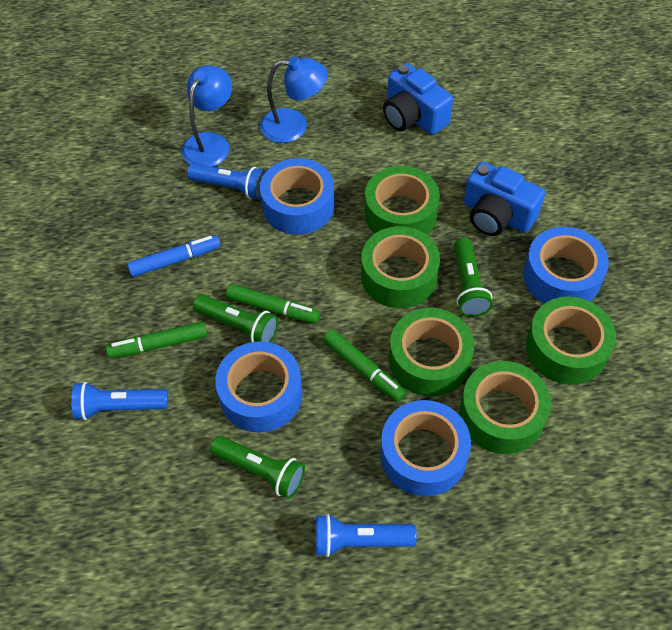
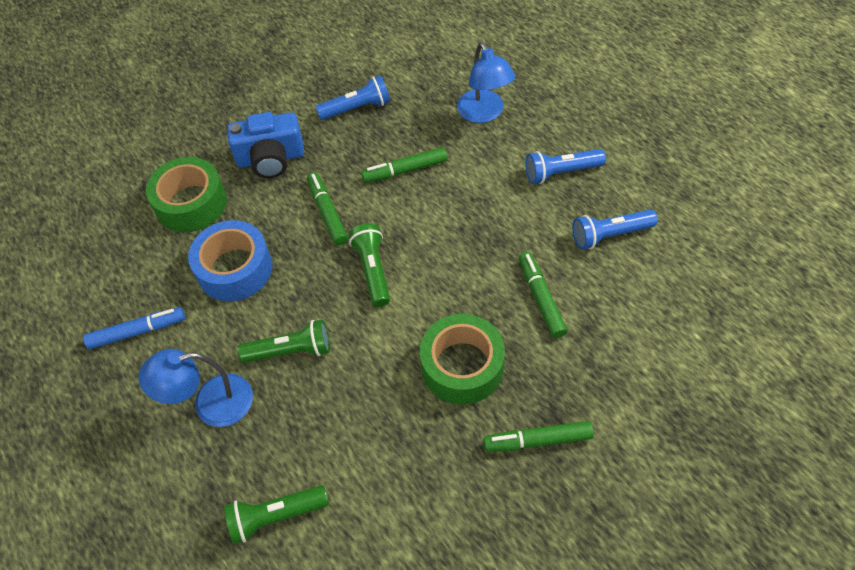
blue camera: 2 -> 1
blue tape: 4 -> 1
green marker: 3 -> 4
green tape: 5 -> 2

